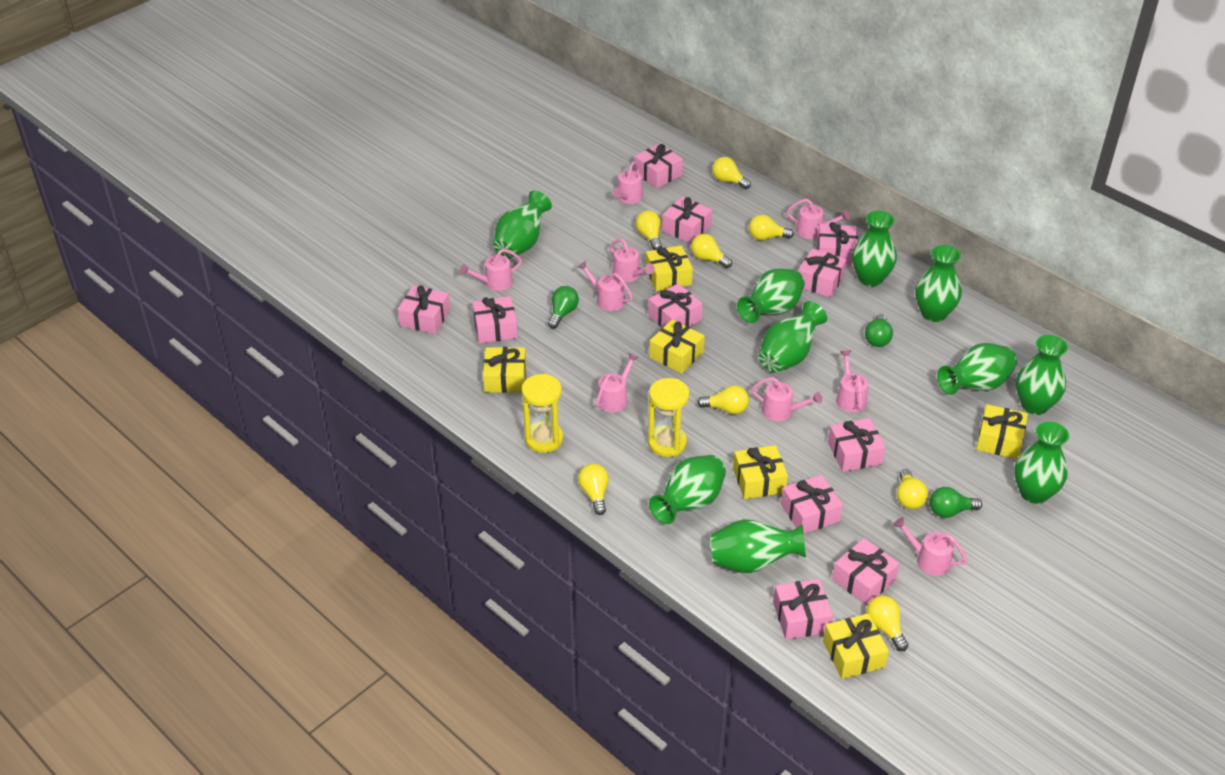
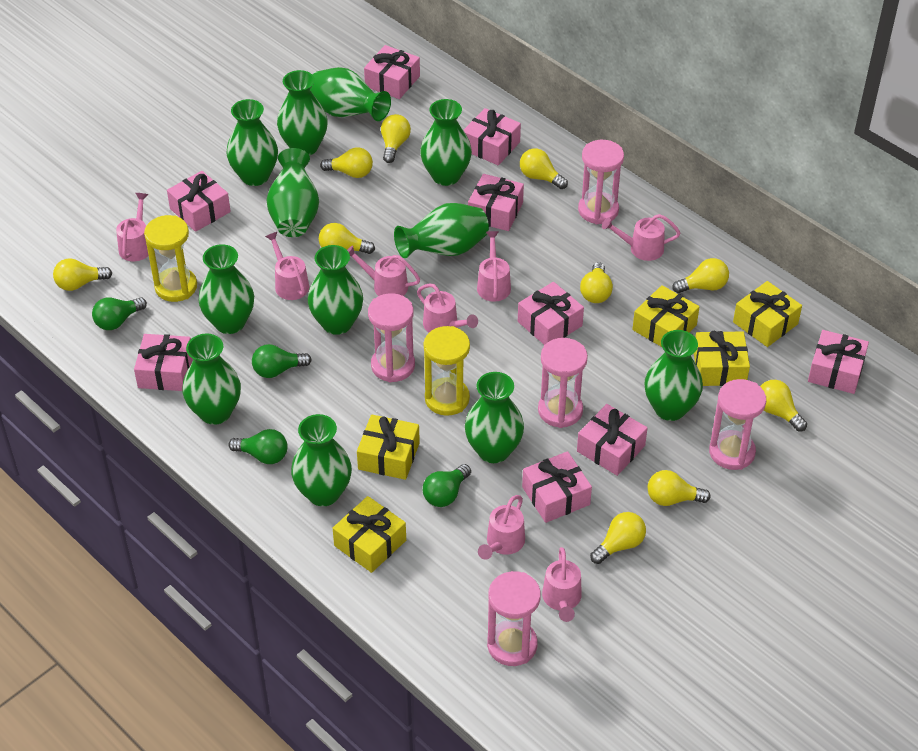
green light bulb: 3 -> 4
green vase: 10 -> 12
pink gift: 11 -> 9
pink hourglass: 0 -> 5
pink watering can: 9 -> 8
yellow gift: 6 -> 5
yellow light bulb: 8 -> 10

